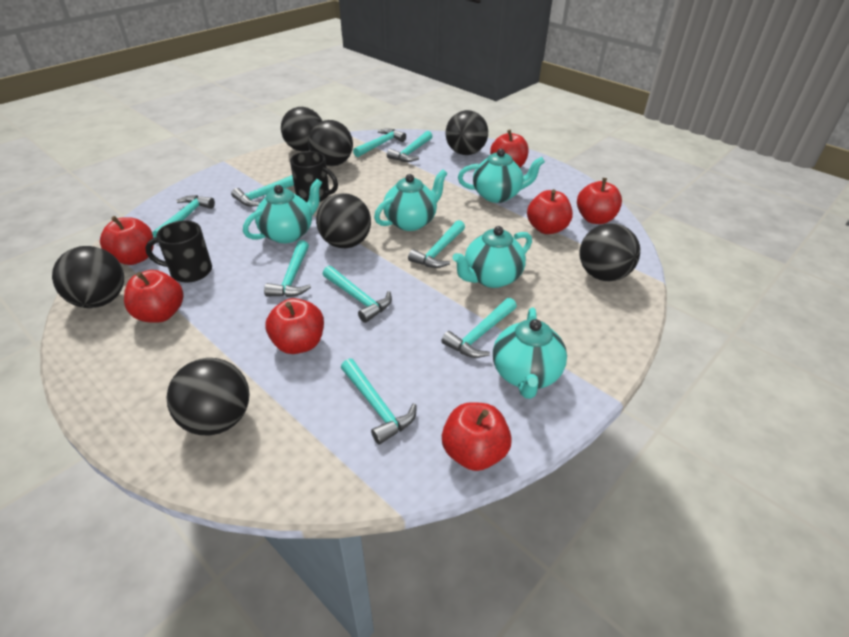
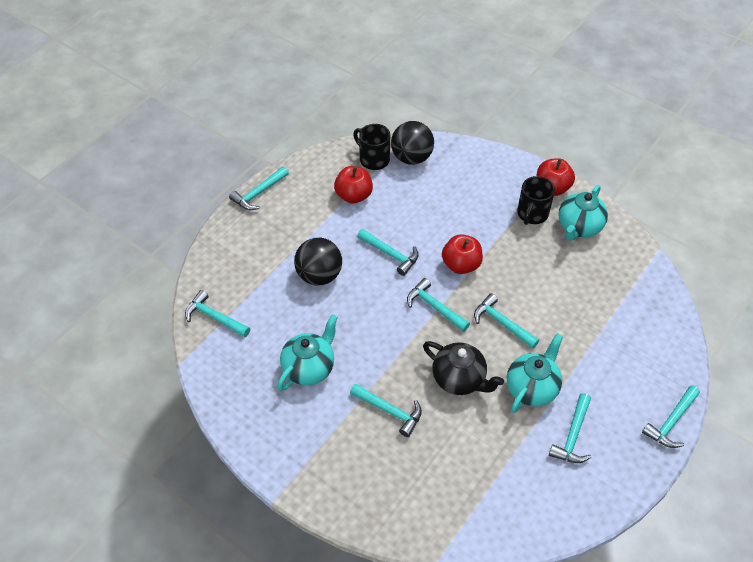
black ball: 7 -> 2
black teapot: 0 -> 1
red apple: 7 -> 3
turquoise hammer: 9 -> 8
turquoise teapot: 5 -> 3

